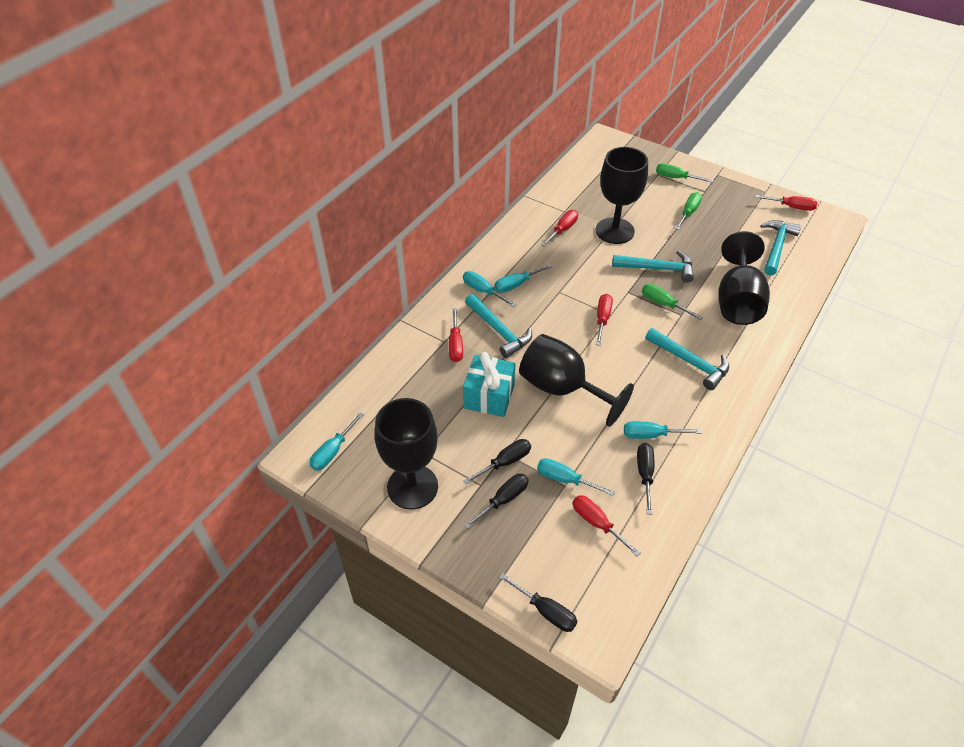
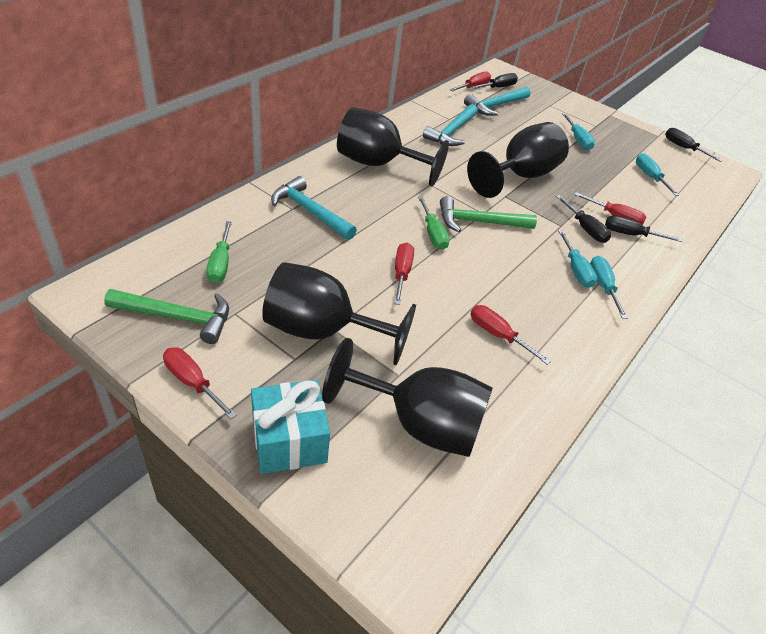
green hammer: 0 -> 2
green screwdriver: 3 -> 2
turquoise hammer: 4 -> 3
turquoise screwdriver: 5 -> 4

